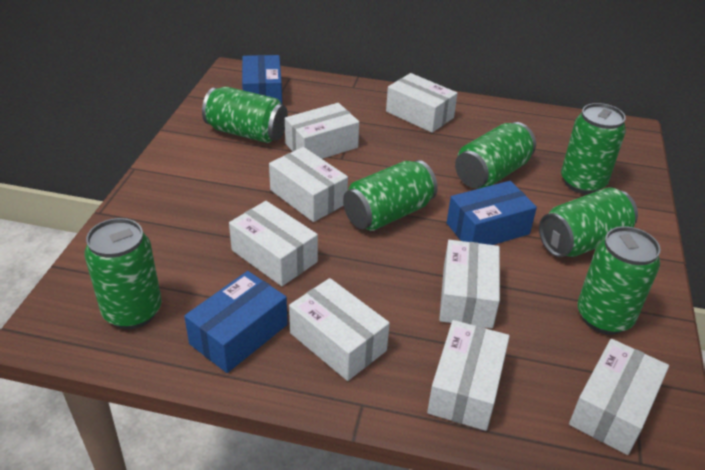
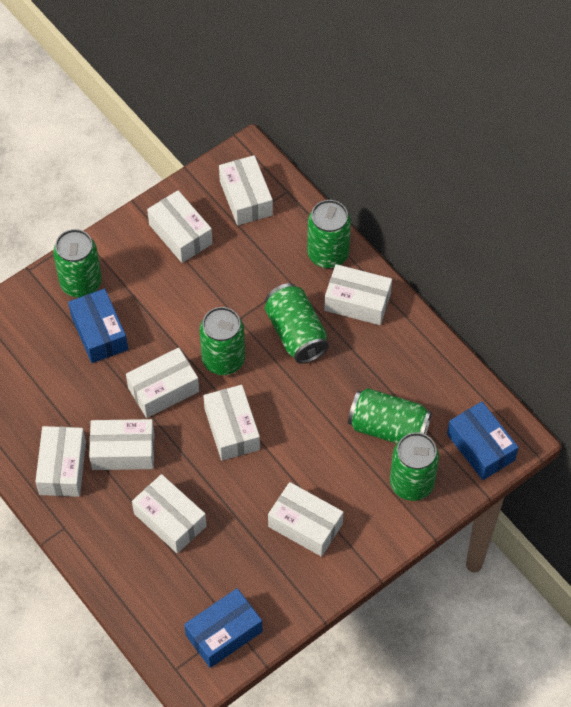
green can: 7 -> 6
white box: 8 -> 9

